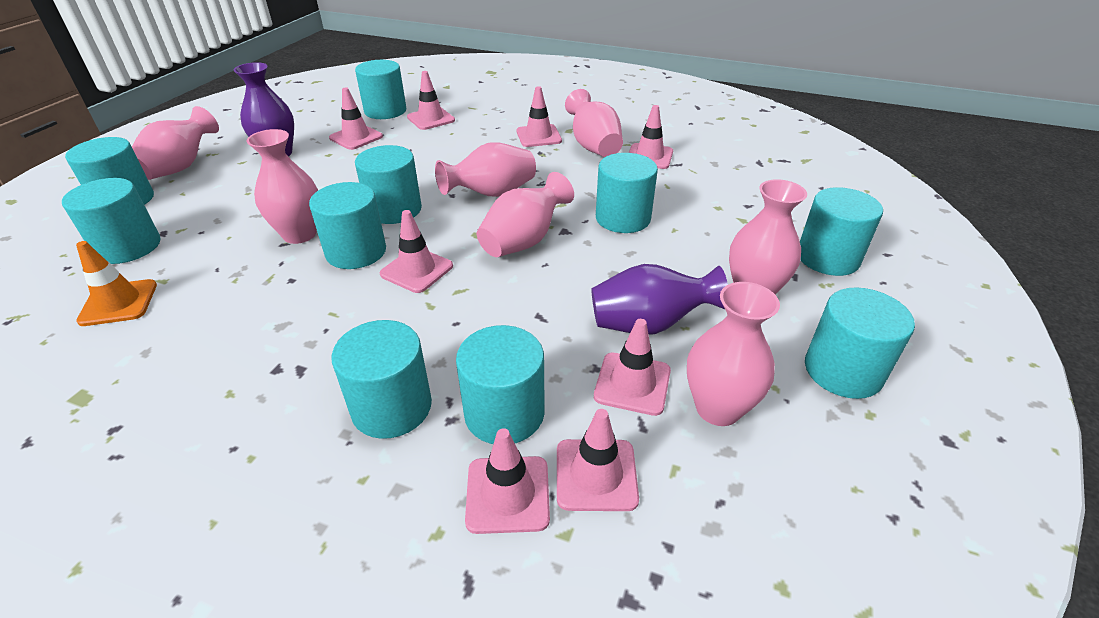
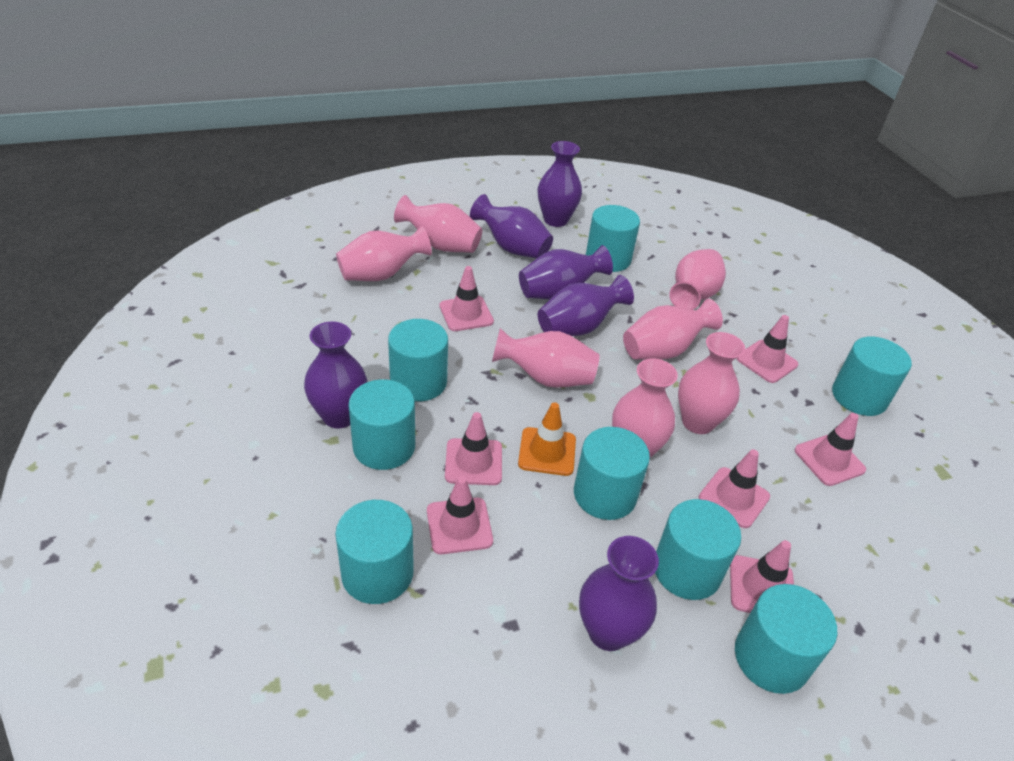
pink traffic cone: 8 -> 7
purple vase: 2 -> 6
turquoise cylinder: 10 -> 8

